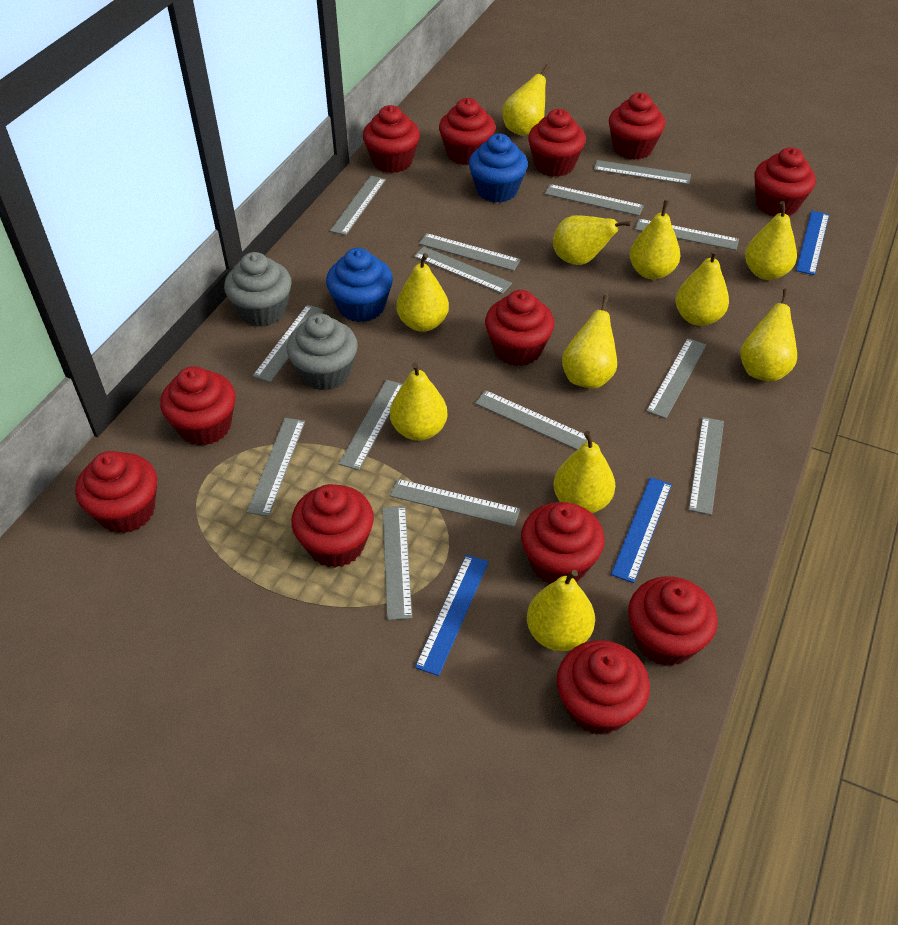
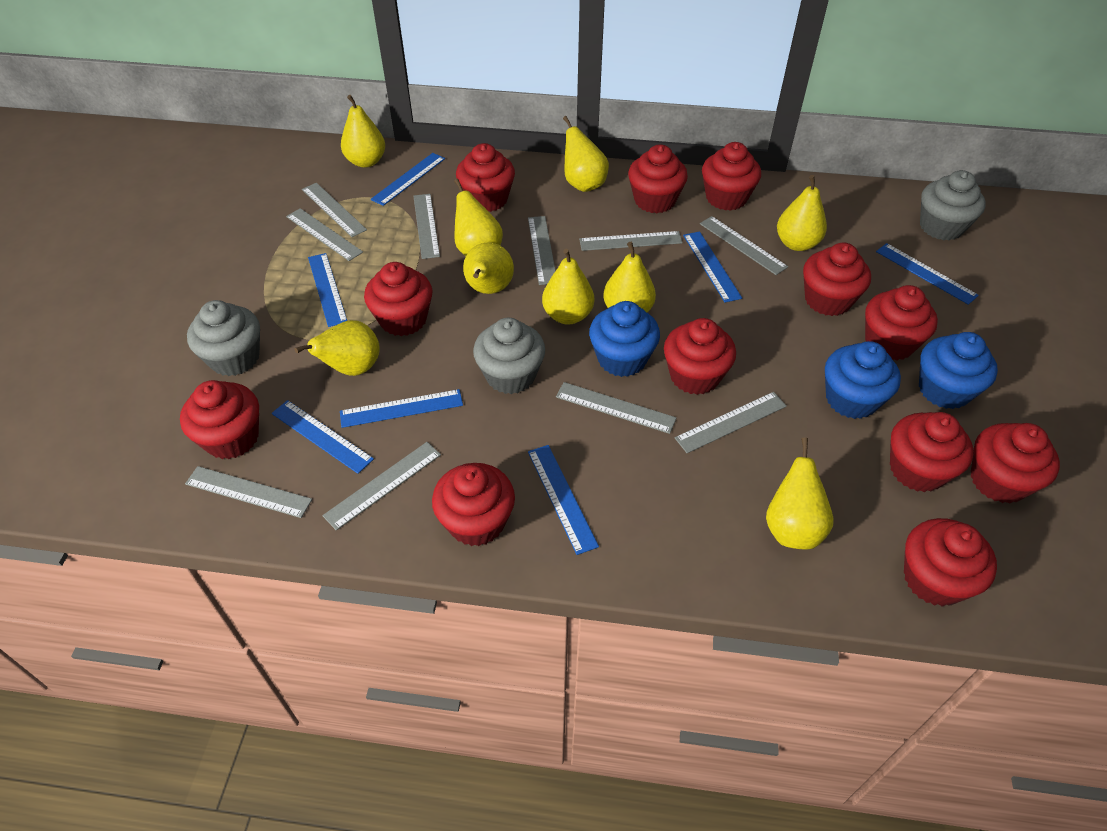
blue cupcake: 2 -> 3
blue ruler: 3 -> 7
grey cupcake: 2 -> 3
grey ruler: 14 -> 10
yellow pear: 11 -> 9

